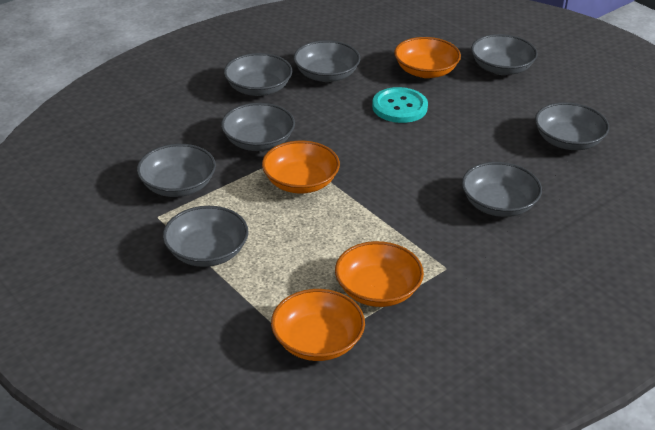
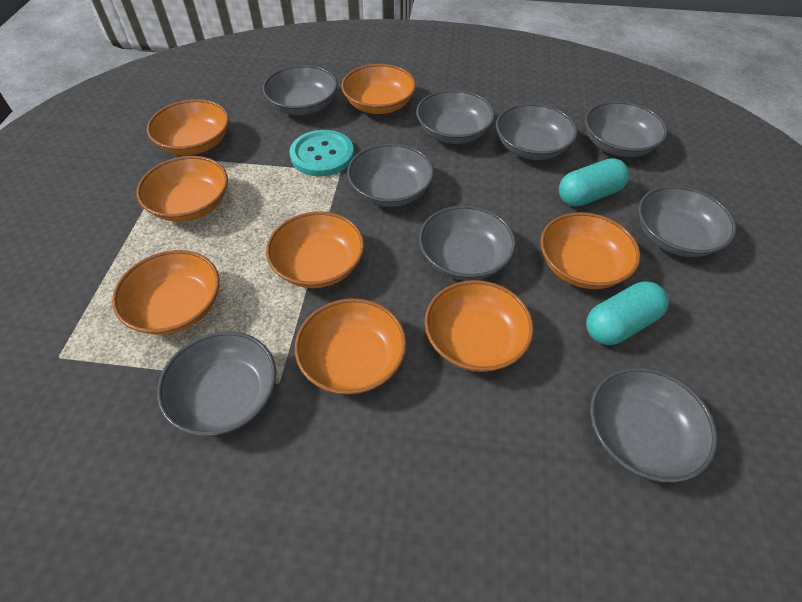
grey bowl: 8 -> 9
orange bowl: 4 -> 8
turquoise capsule: 0 -> 2

